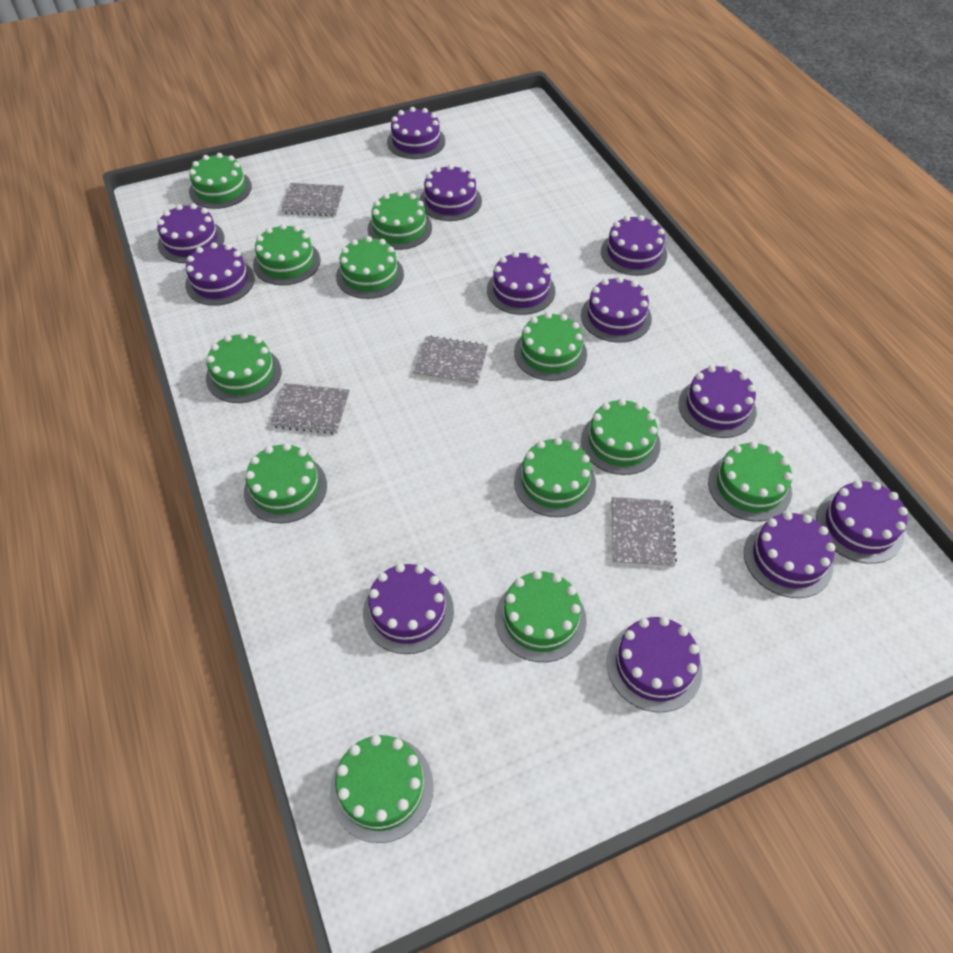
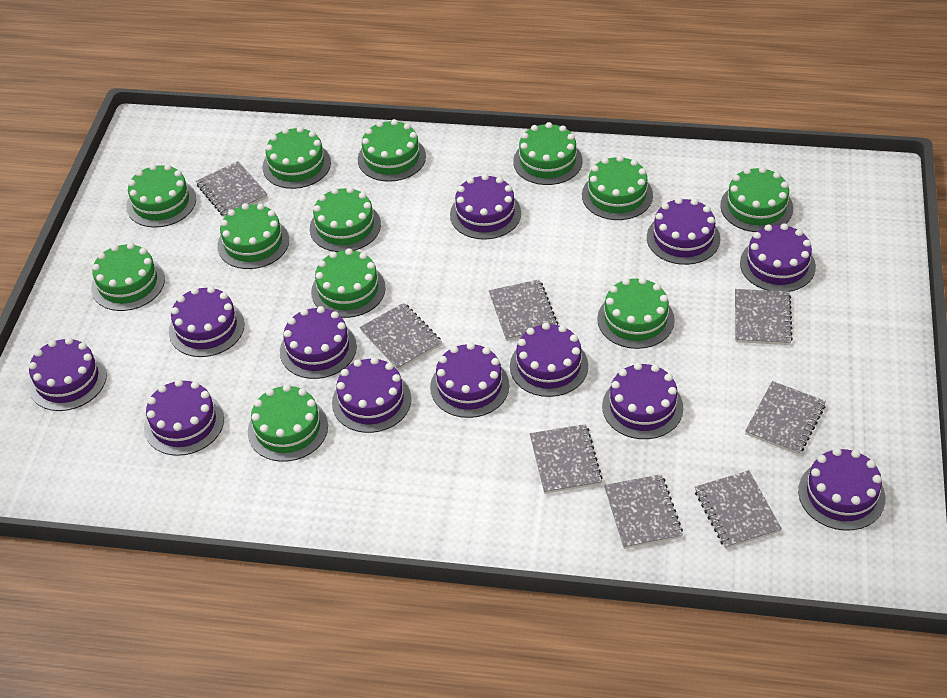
grey notebook: 4 -> 8

